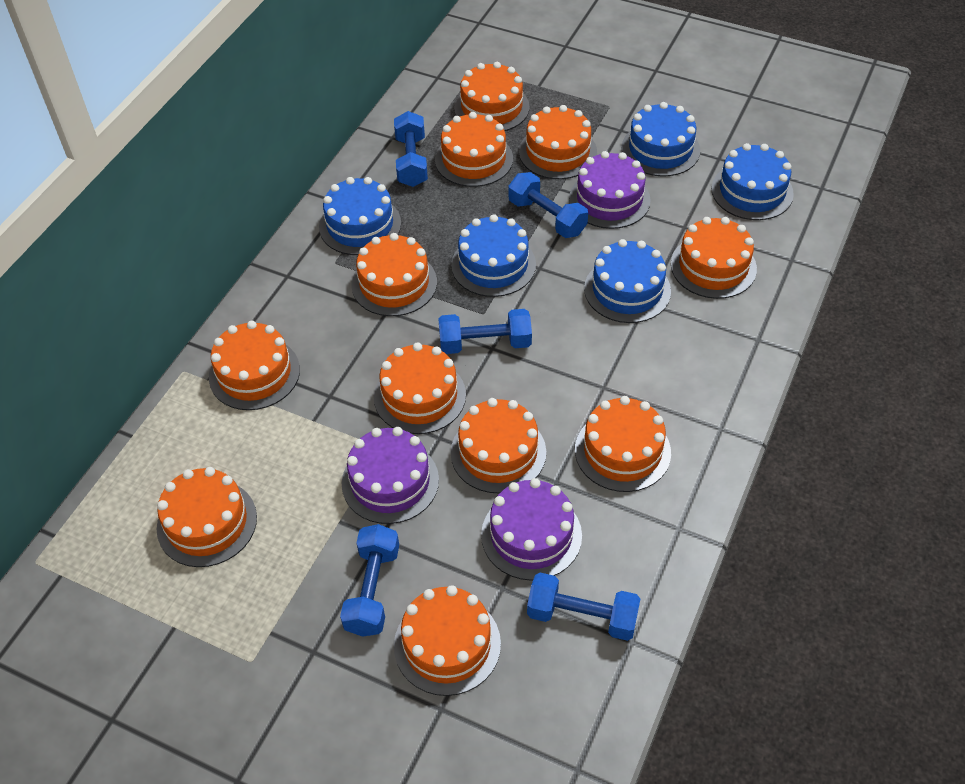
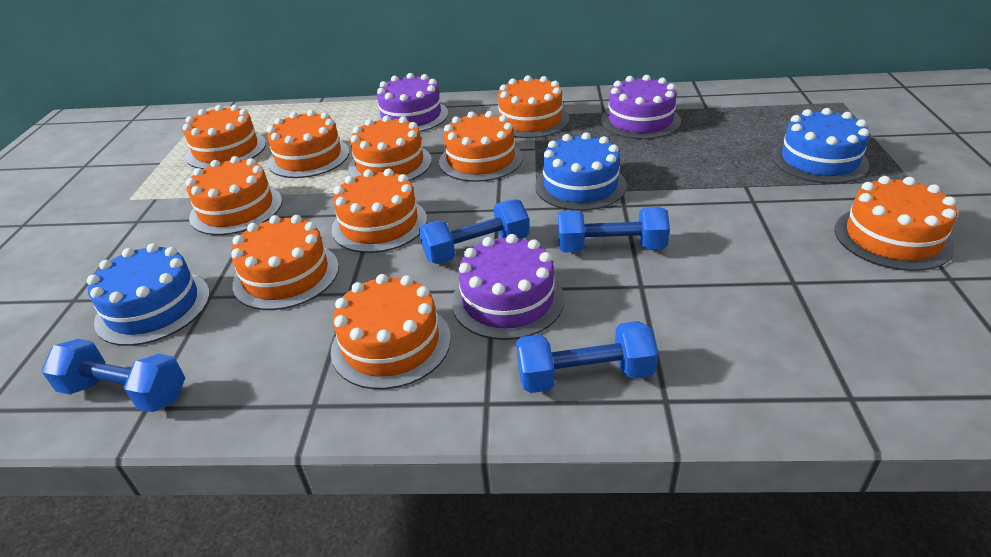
blue cake: 5 -> 3
blue dumbbell: 5 -> 4
orange cake: 11 -> 10

